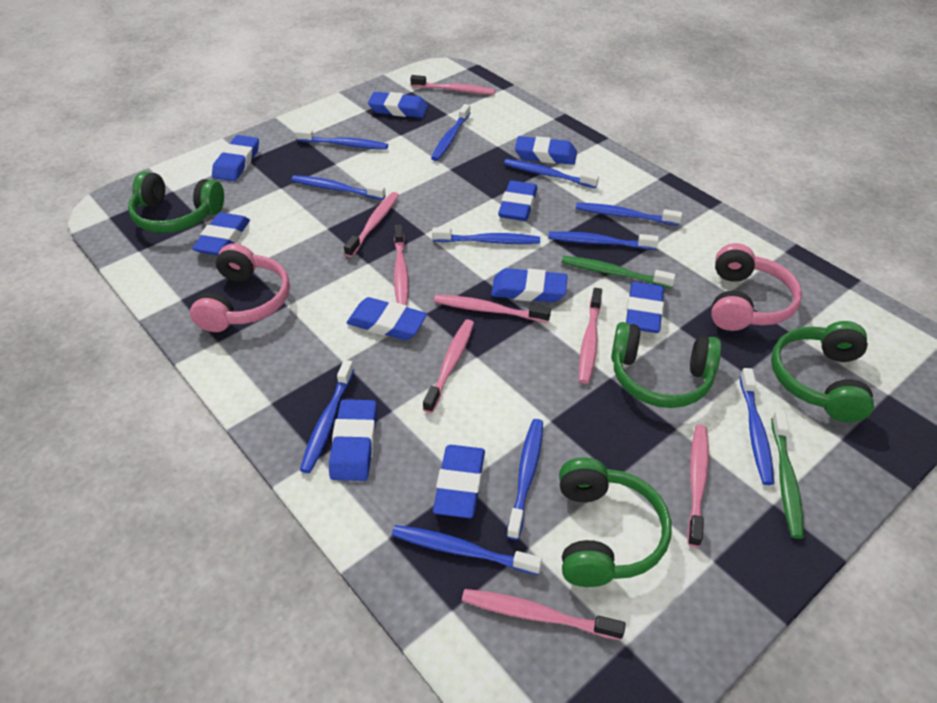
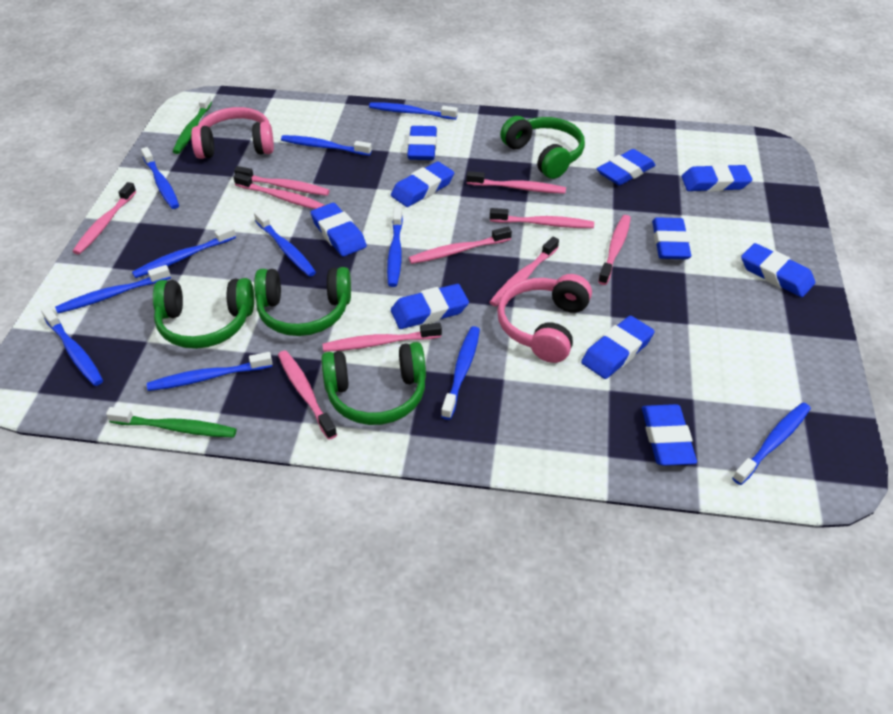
pink toothbrush: 8 -> 10

